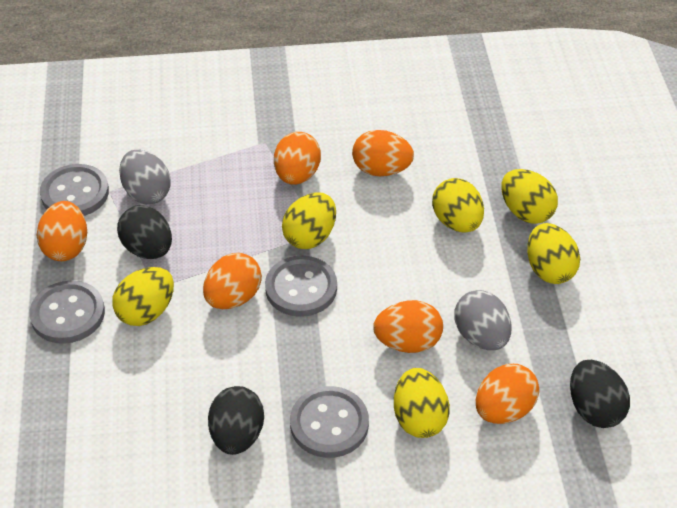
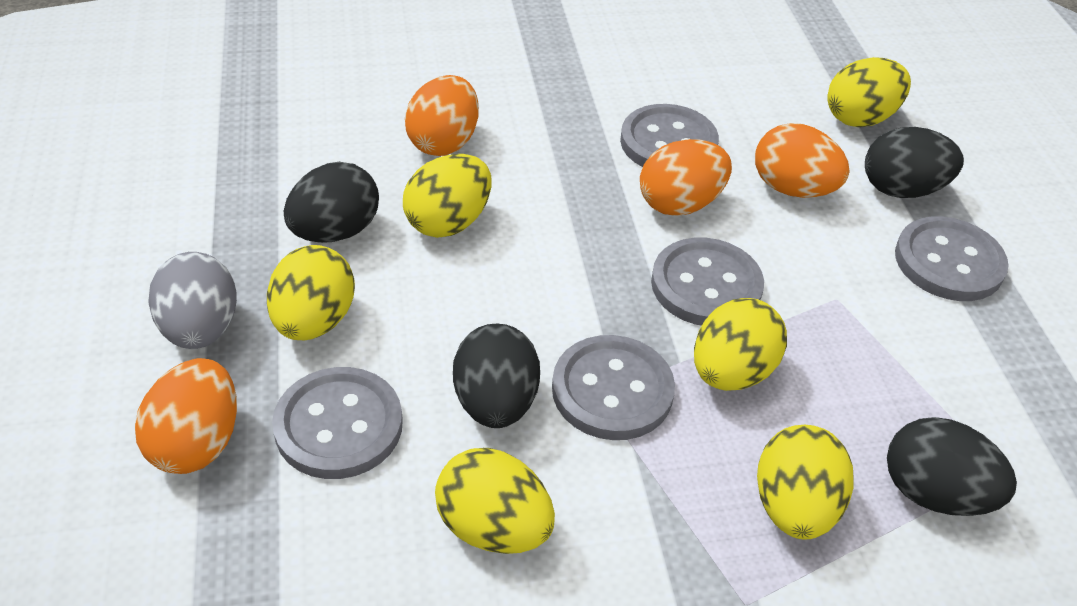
black egg: 3 -> 4
grey button: 4 -> 5
grey egg: 2 -> 1
orange egg: 6 -> 4

